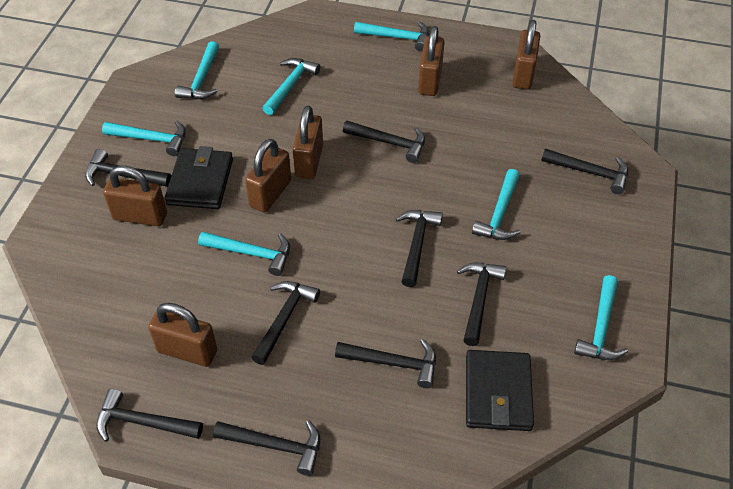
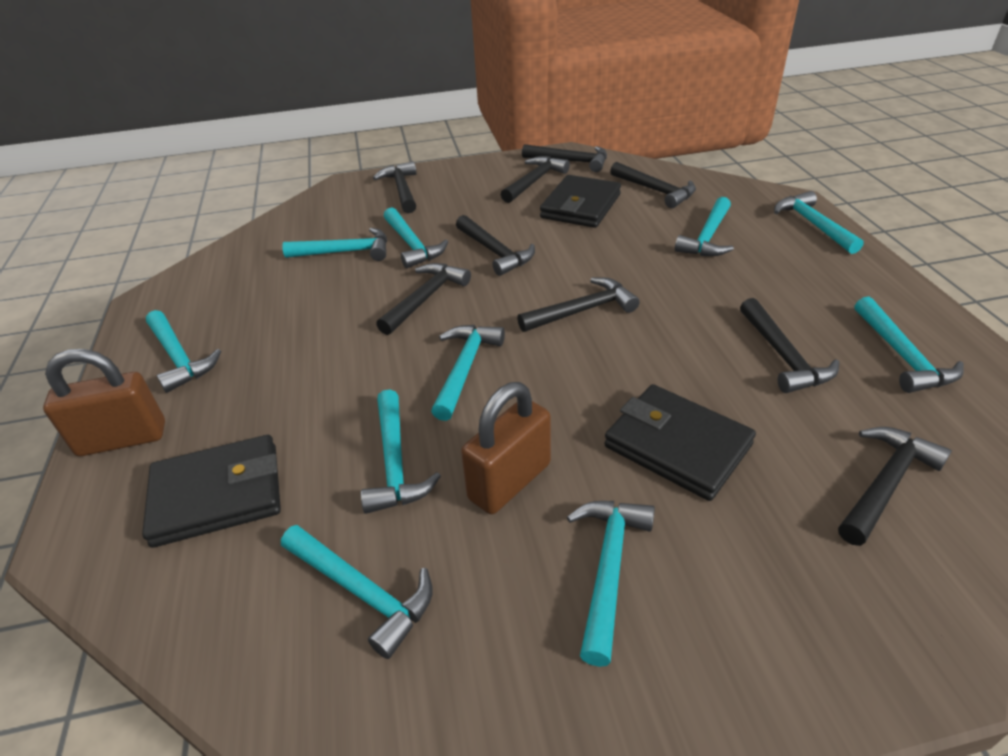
black wallet: 2 -> 3
brown padlock: 6 -> 2
turquoise hammer: 7 -> 10

